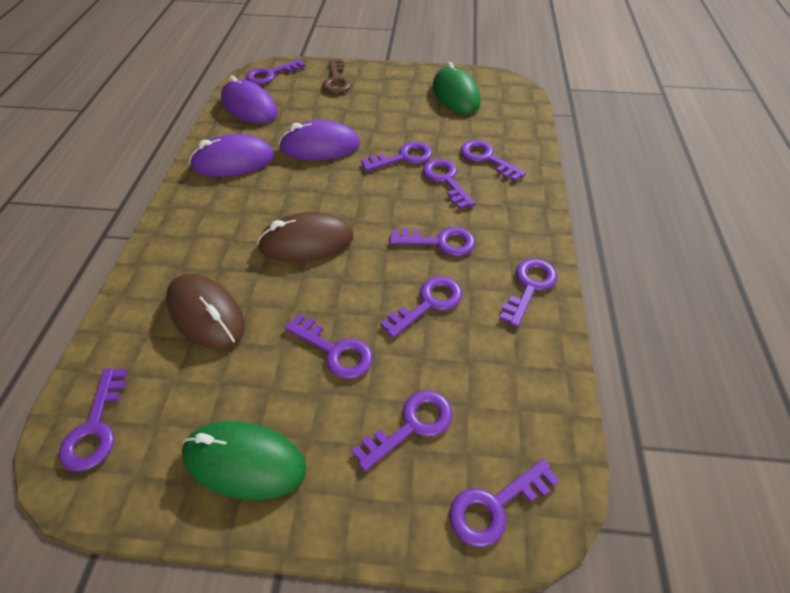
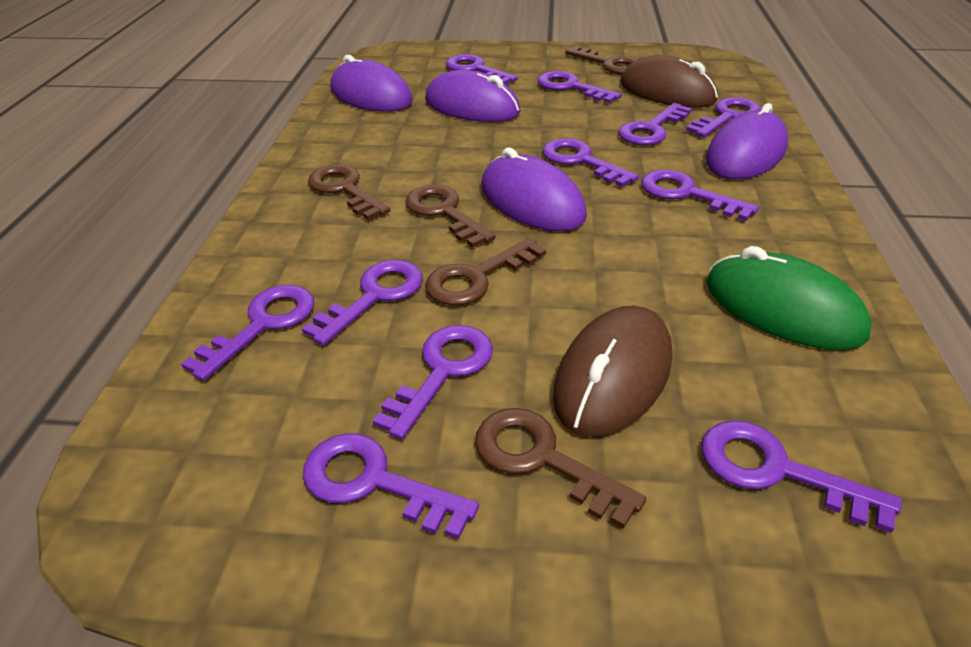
brown key: 1 -> 5
green mouse: 2 -> 1
purple mouse: 3 -> 4

